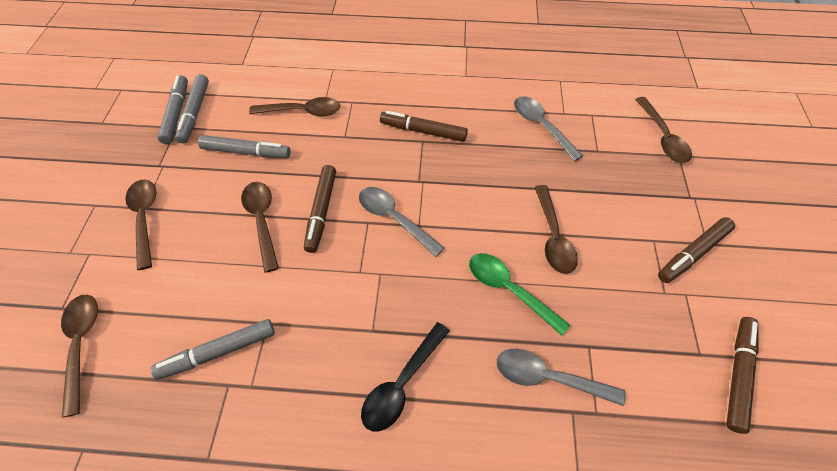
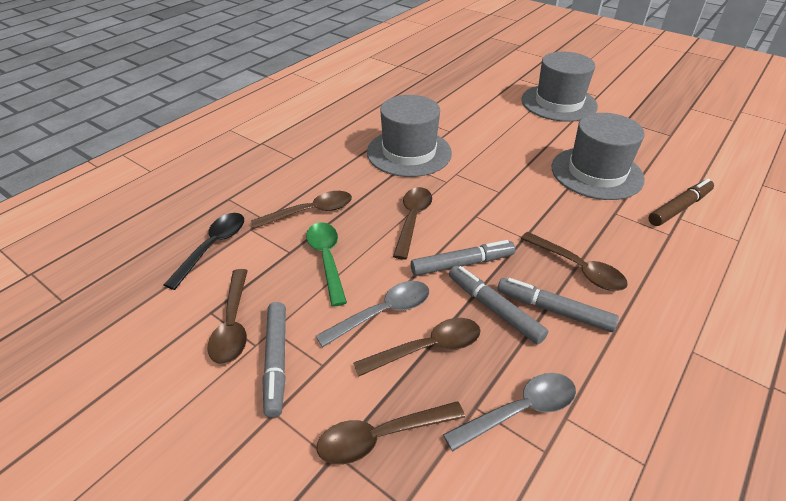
brown marker: 4 -> 1
grey hat: 0 -> 3
grey spoon: 3 -> 2

